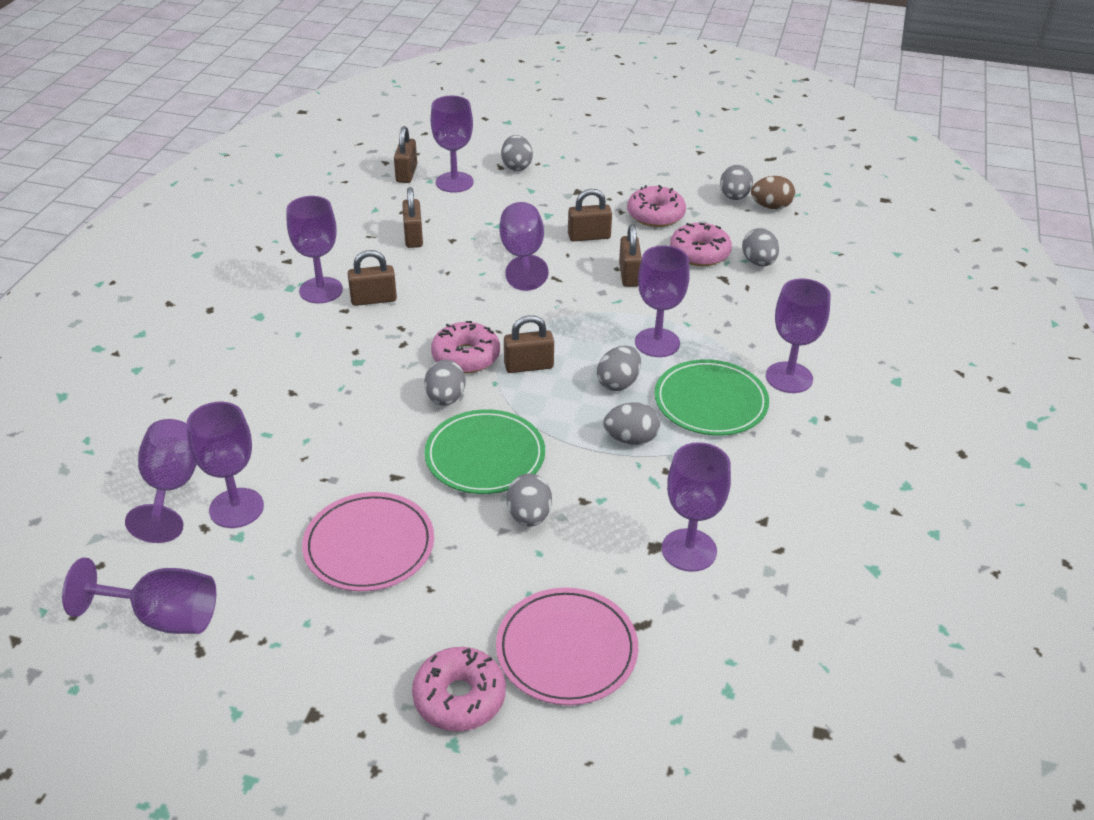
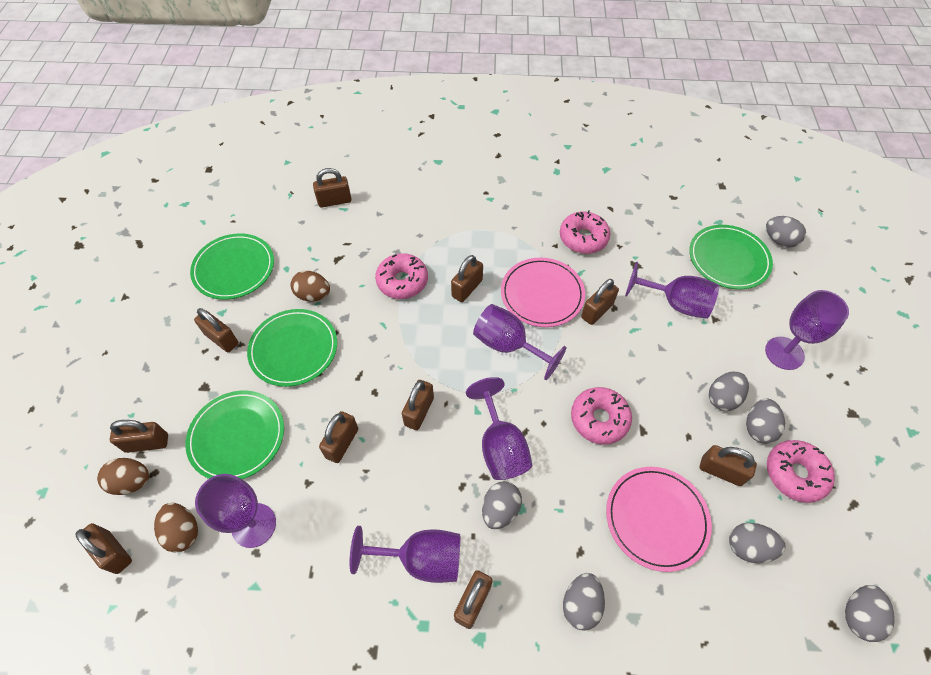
brown egg: 1 -> 3
brown padlock: 6 -> 10
green plate: 2 -> 4
purple goblet: 9 -> 6

